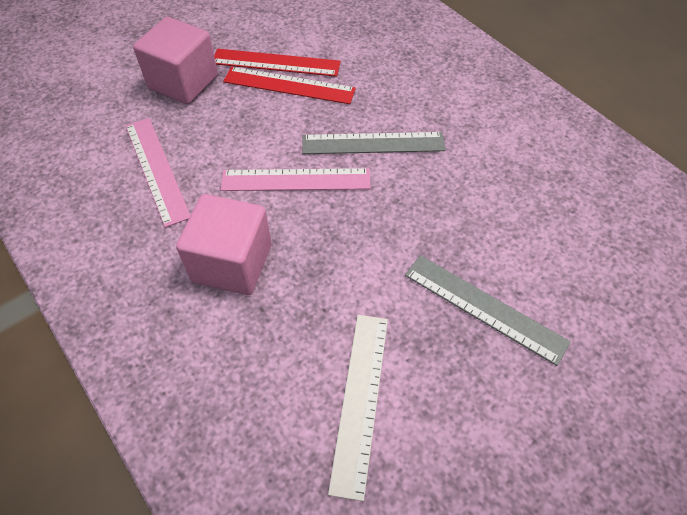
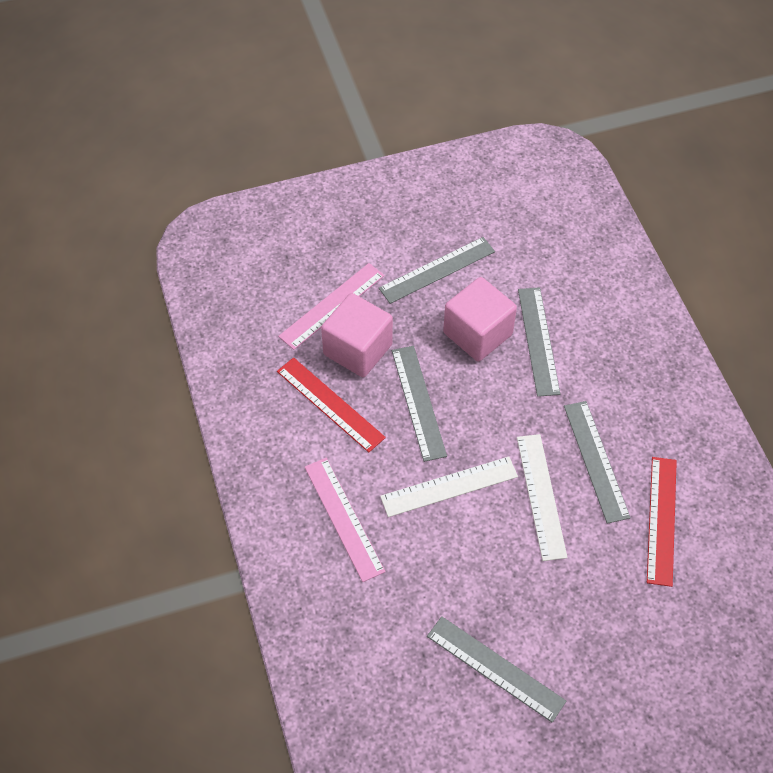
grey ruler: 2 -> 5
white ruler: 1 -> 2

